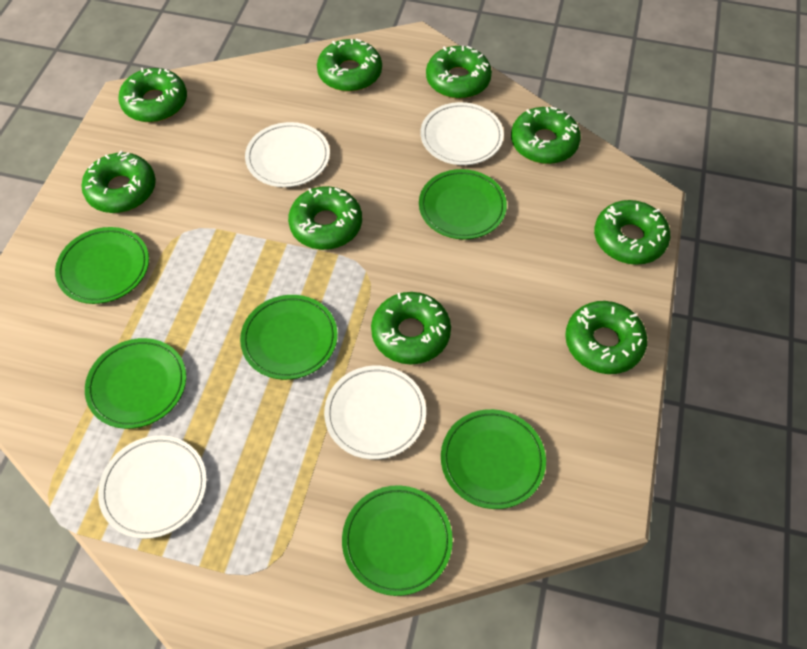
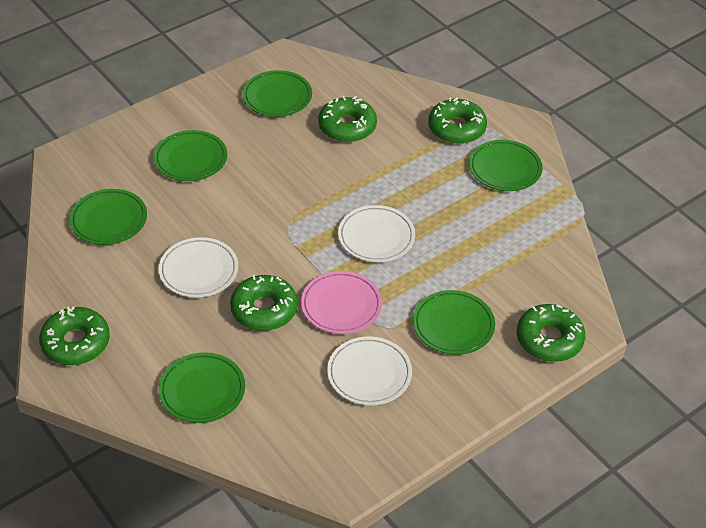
green donut: 9 -> 5
pink plate: 0 -> 1
white plate: 4 -> 3

